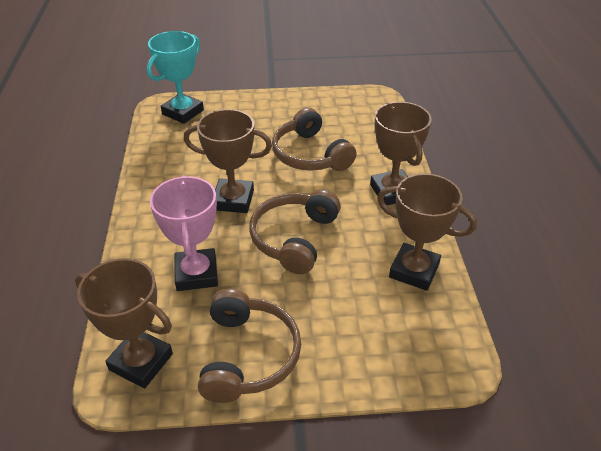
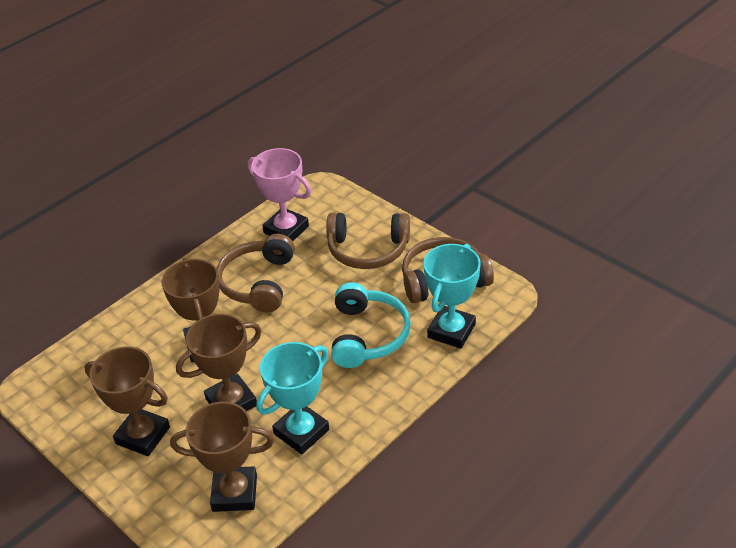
turquoise headphones: 0 -> 1
turquoise trophy: 1 -> 2

